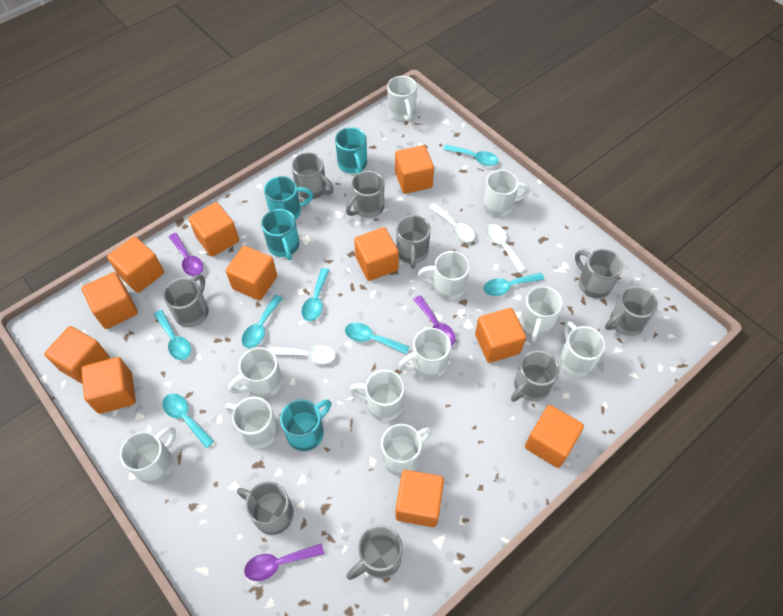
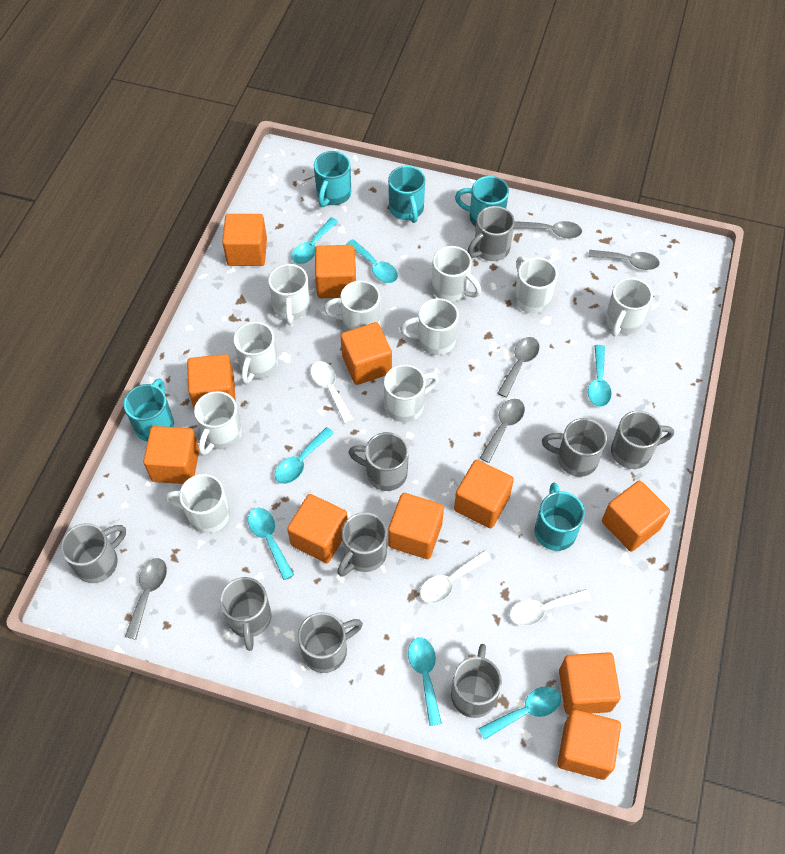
grey spoon: 0 -> 5
purple spoon: 3 -> 0
turquoise mug: 4 -> 5
white mug: 11 -> 10

